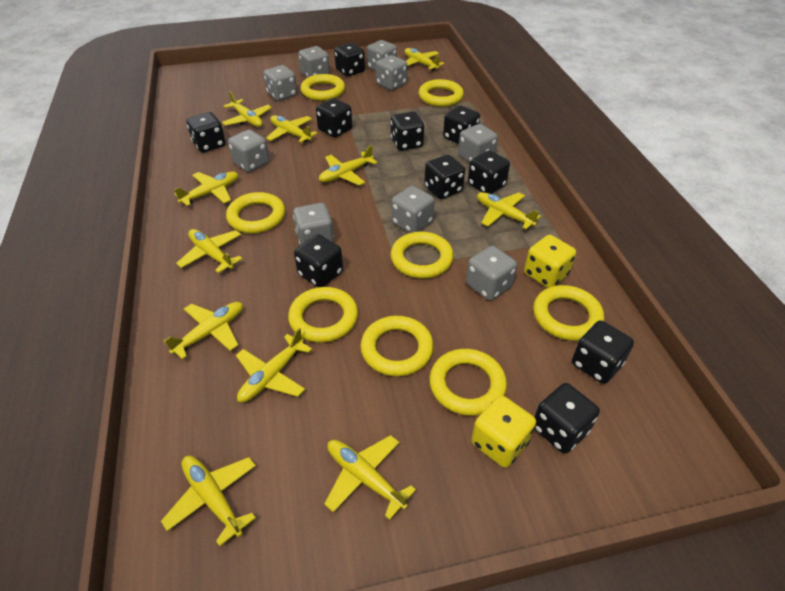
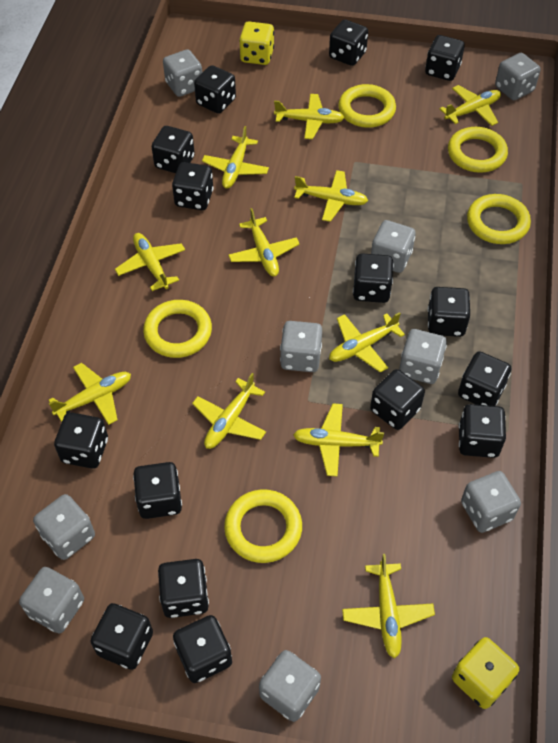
black dice: 10 -> 15
yellow ring: 8 -> 5

